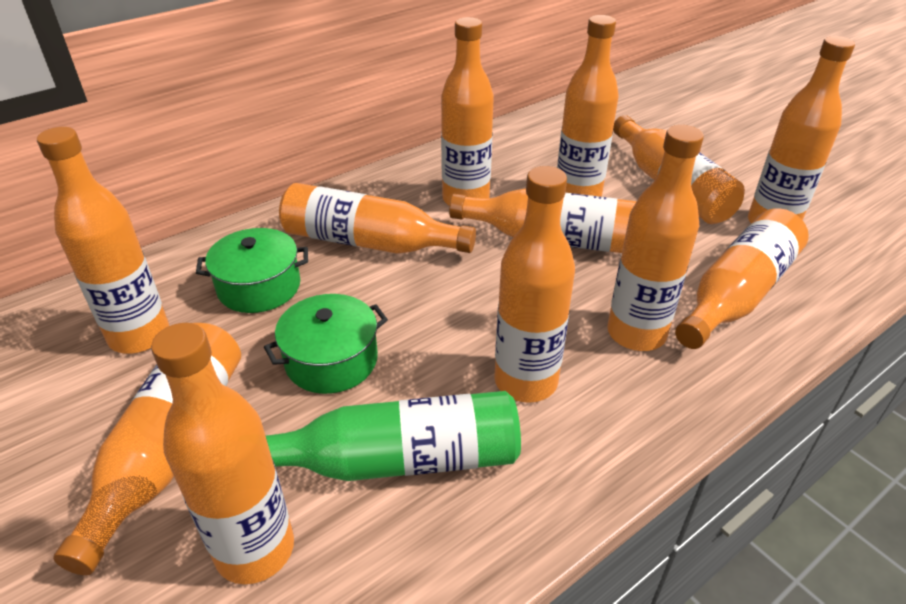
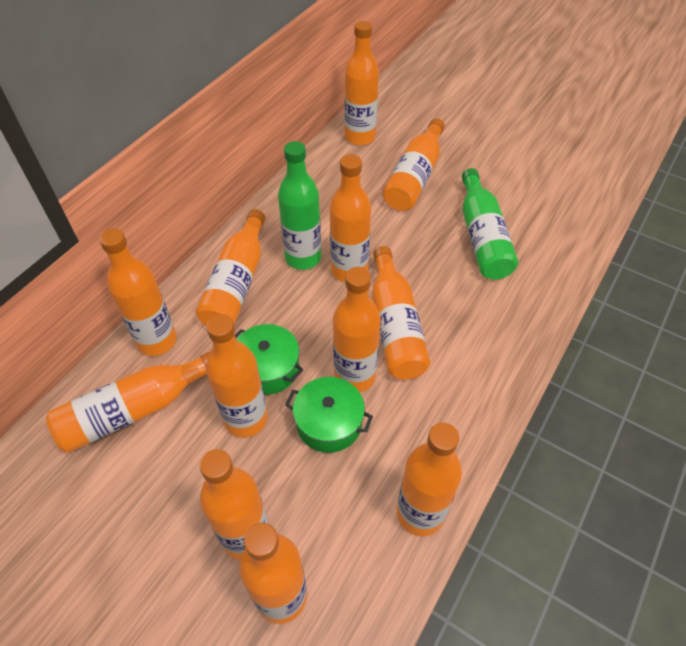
green bottle: 1 -> 2

